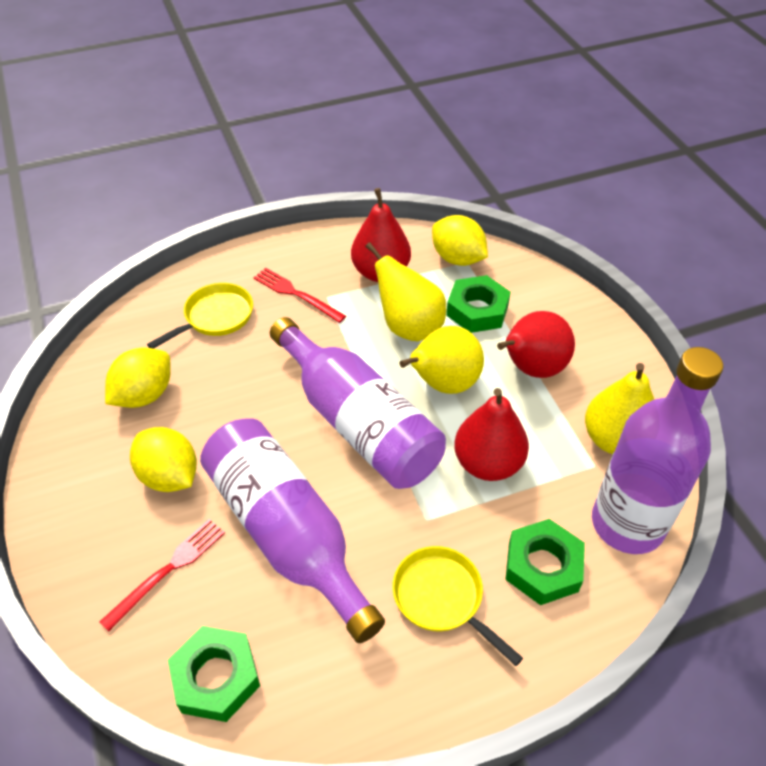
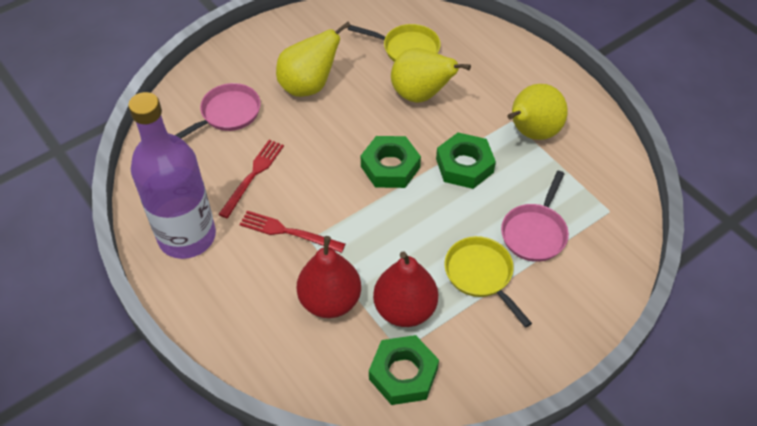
pink pan: 0 -> 2
purple bottle: 3 -> 1
red pear: 3 -> 2
yellow lemon: 3 -> 0

